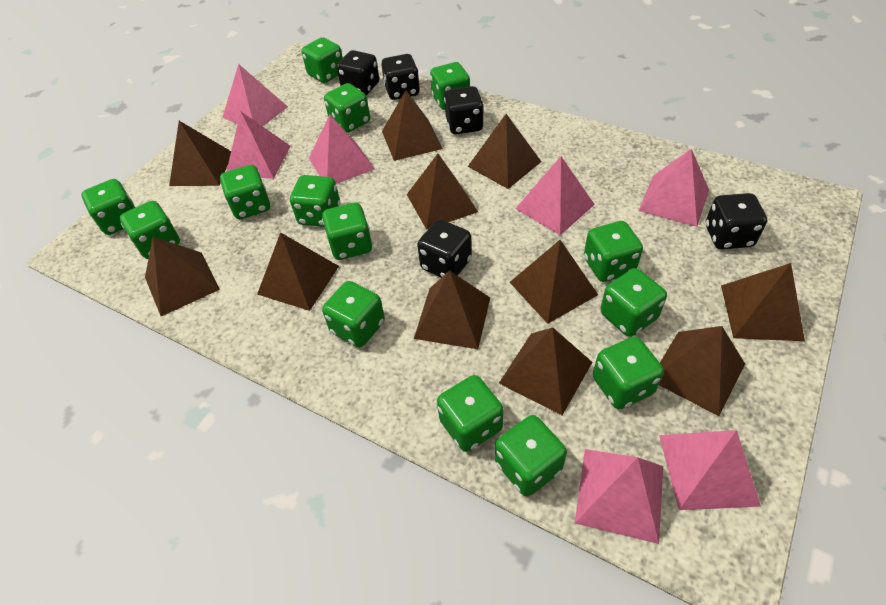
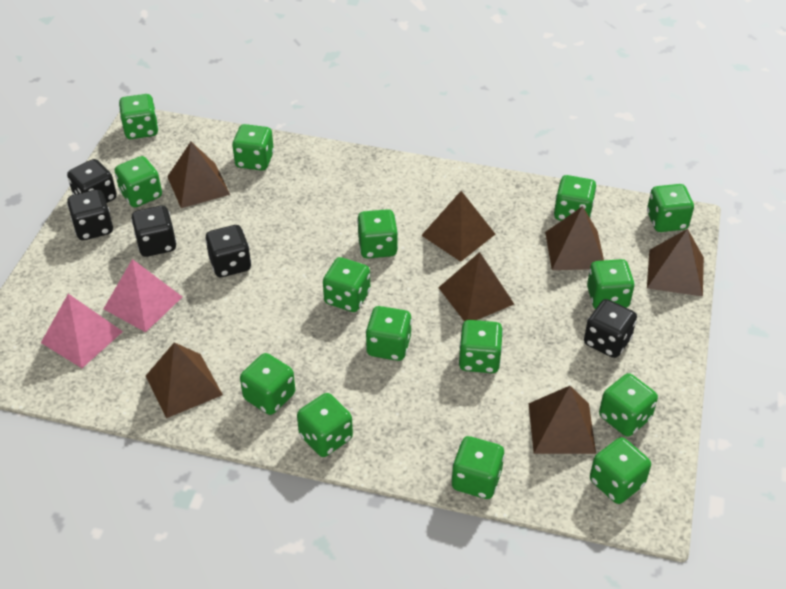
brown pyramid: 11 -> 7
green dice: 14 -> 15
pink pyramid: 7 -> 2

